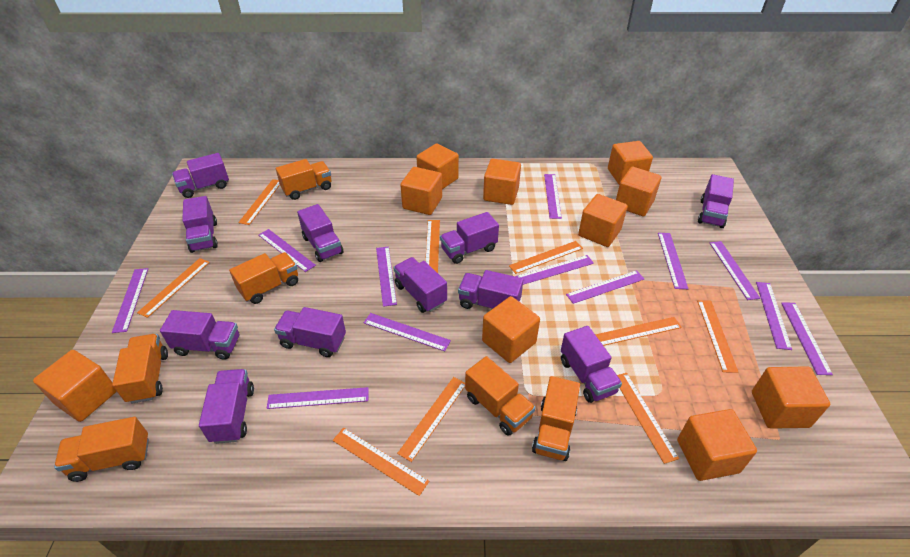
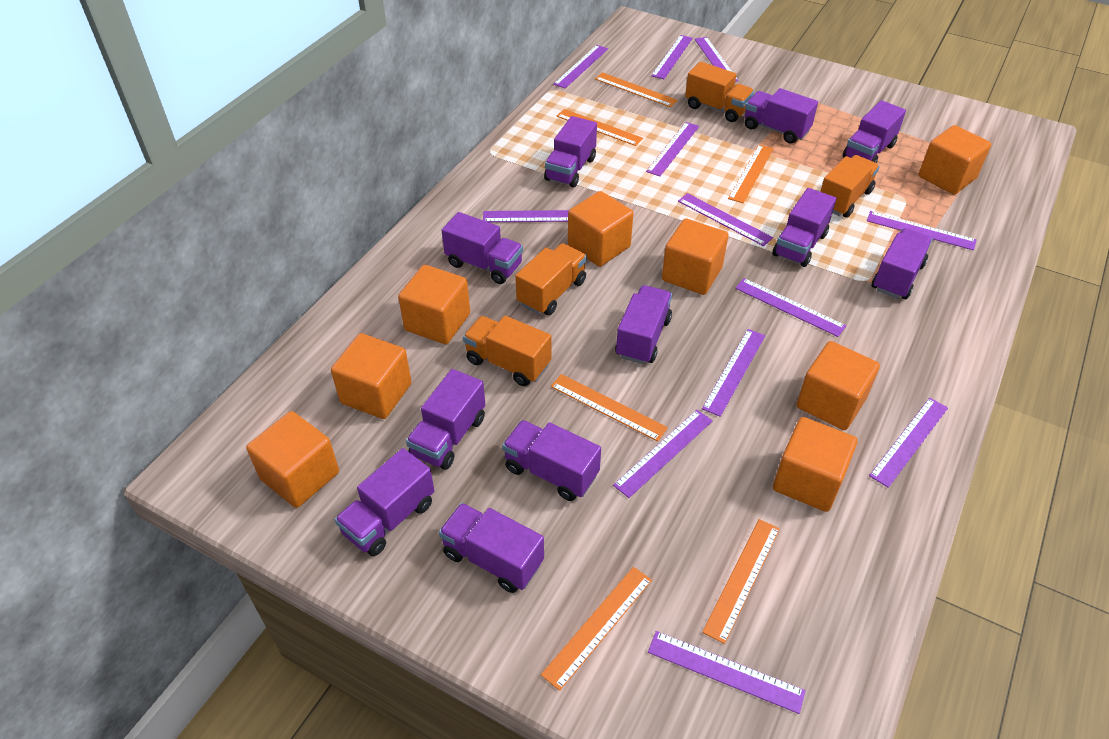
orange cube: 10 -> 8
orange ruler: 9 -> 6
orange truck: 6 -> 4

